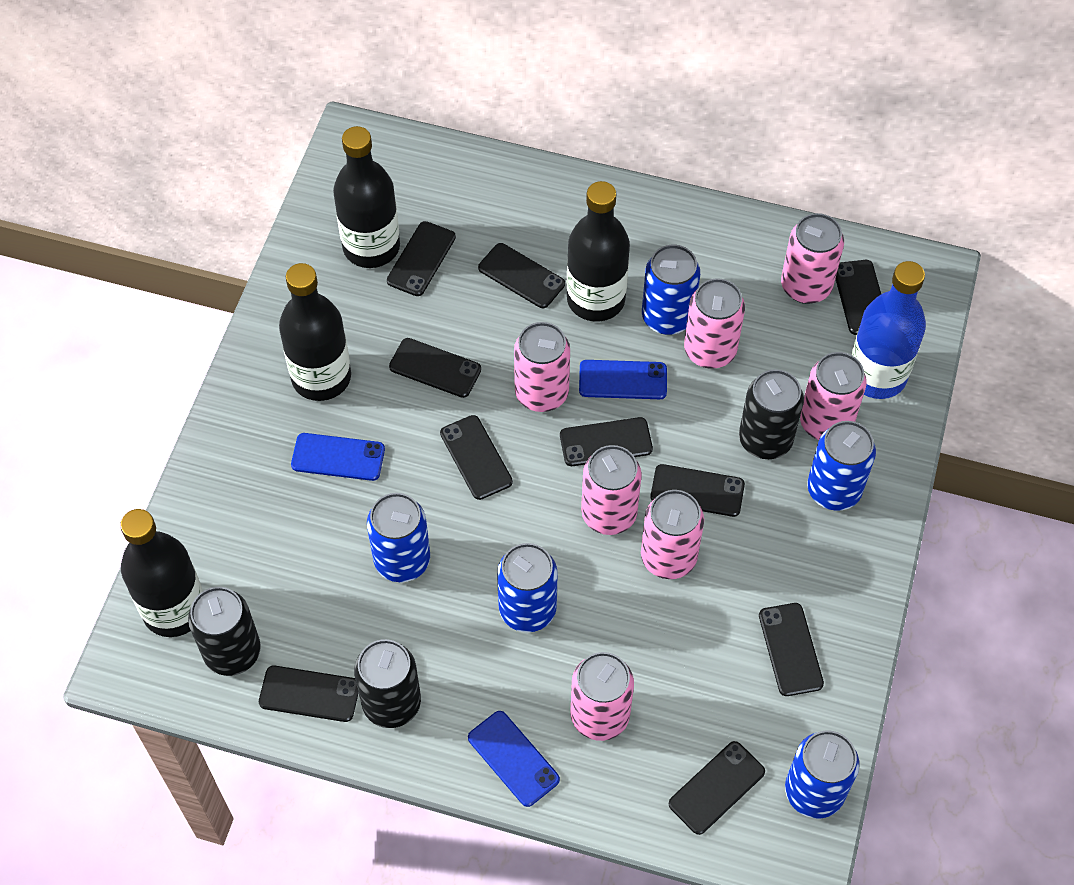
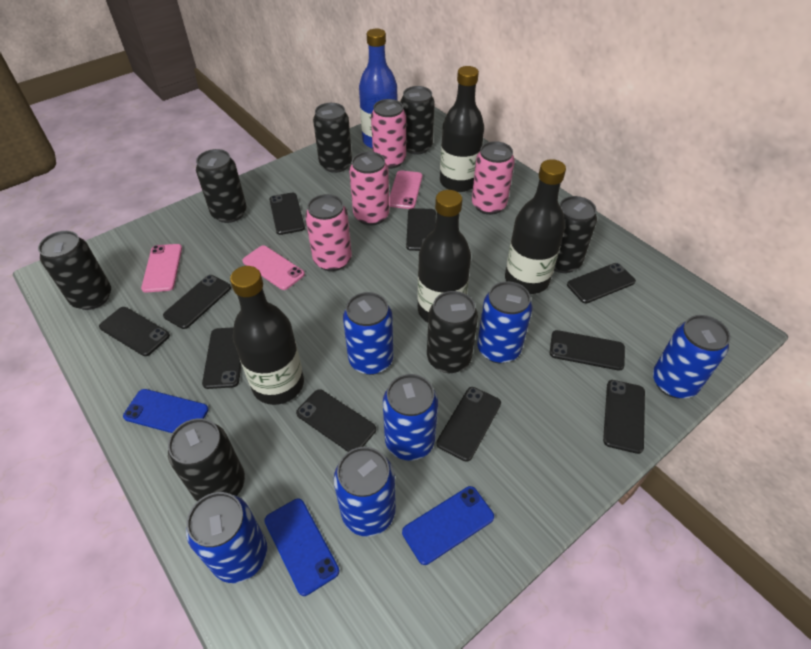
black can: 3 -> 7
blue can: 5 -> 6
pink can: 7 -> 4
pink phone: 0 -> 3

